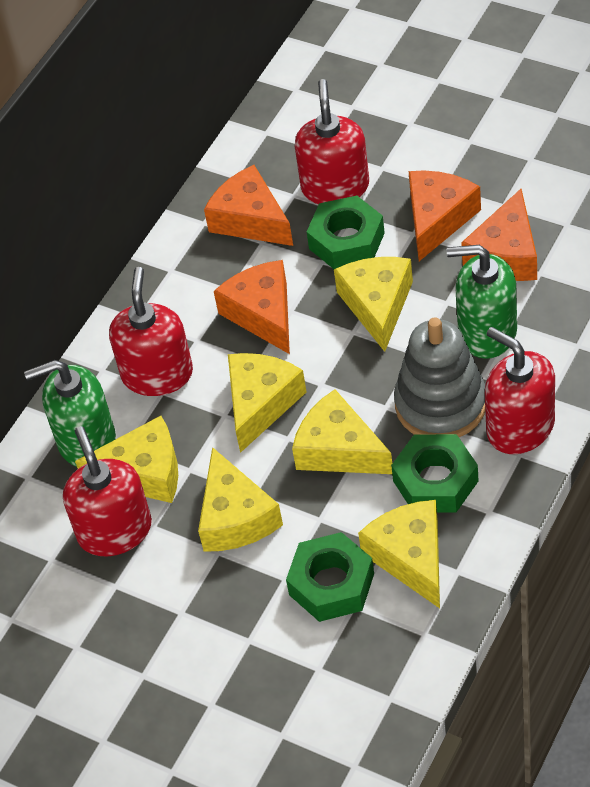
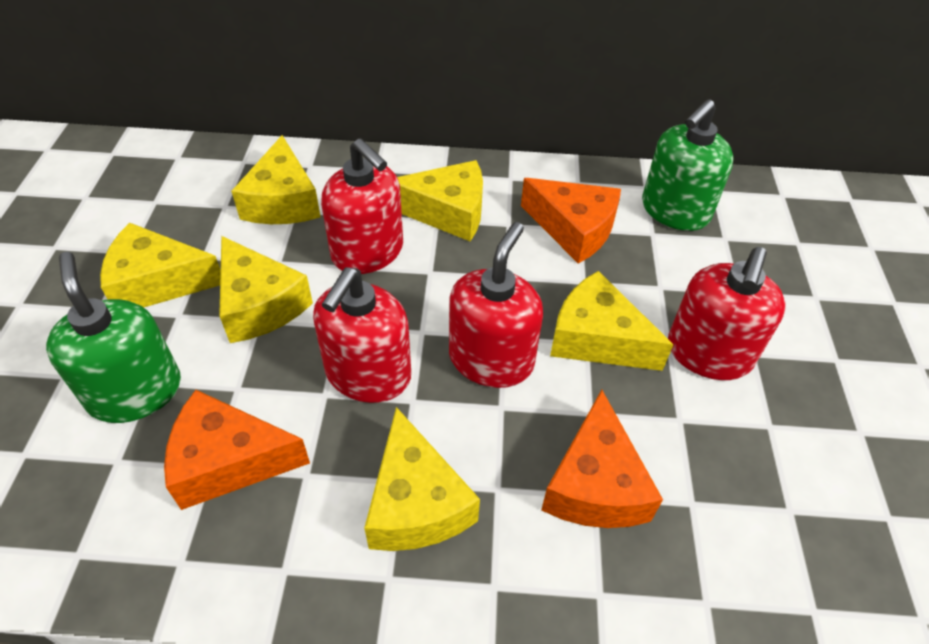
green nut: 3 -> 0
grey stacking toy: 1 -> 0
orange cheese: 4 -> 3

